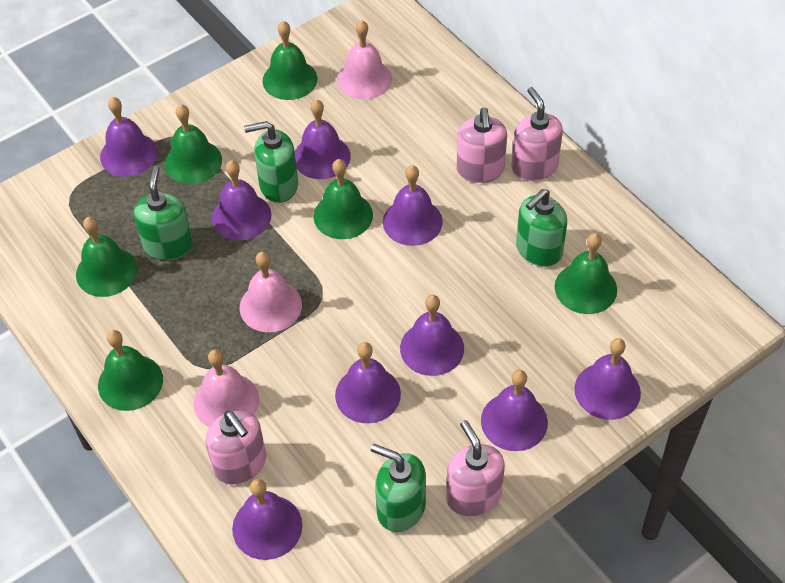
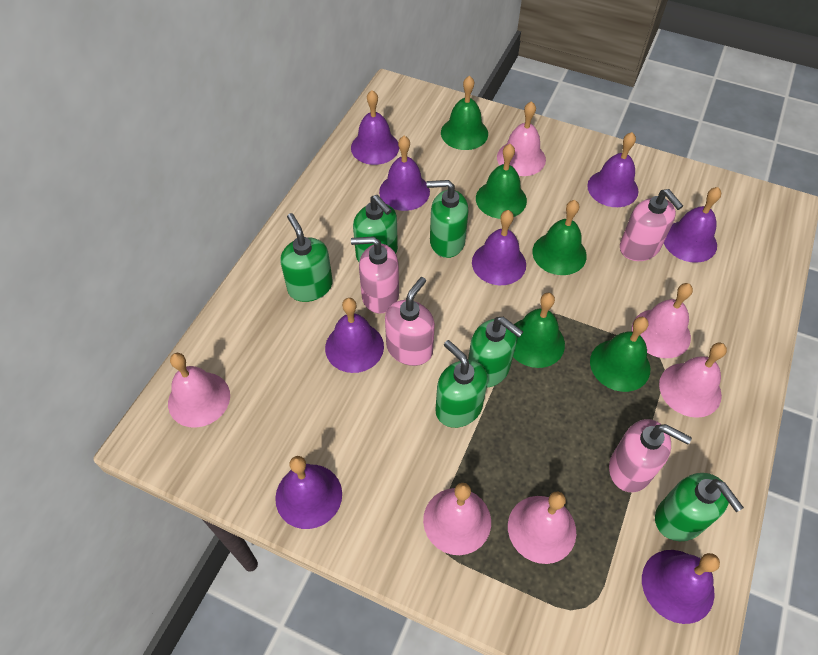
green bell: 6 -> 5
green soap dispenser: 4 -> 6
pink bell: 3 -> 6
purple bell: 9 -> 8

